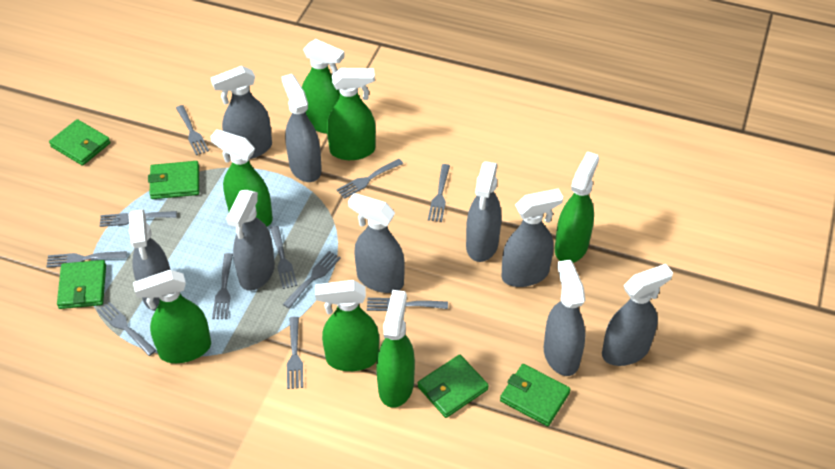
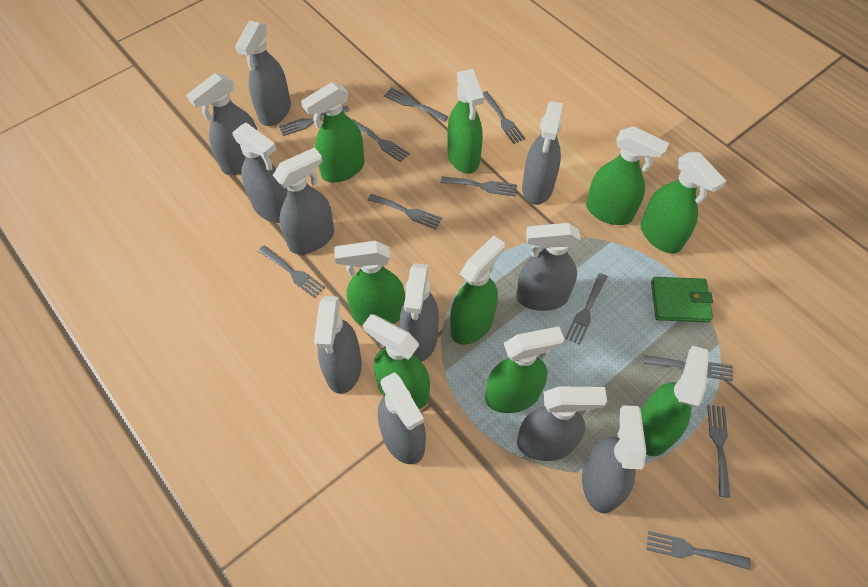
green spray bottle: 7 -> 9
green wallet: 5 -> 1
grey spray bottle: 9 -> 11

